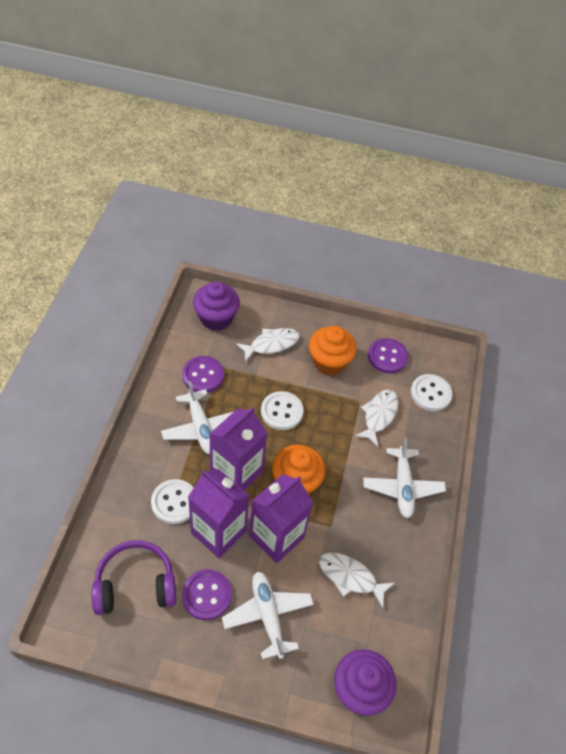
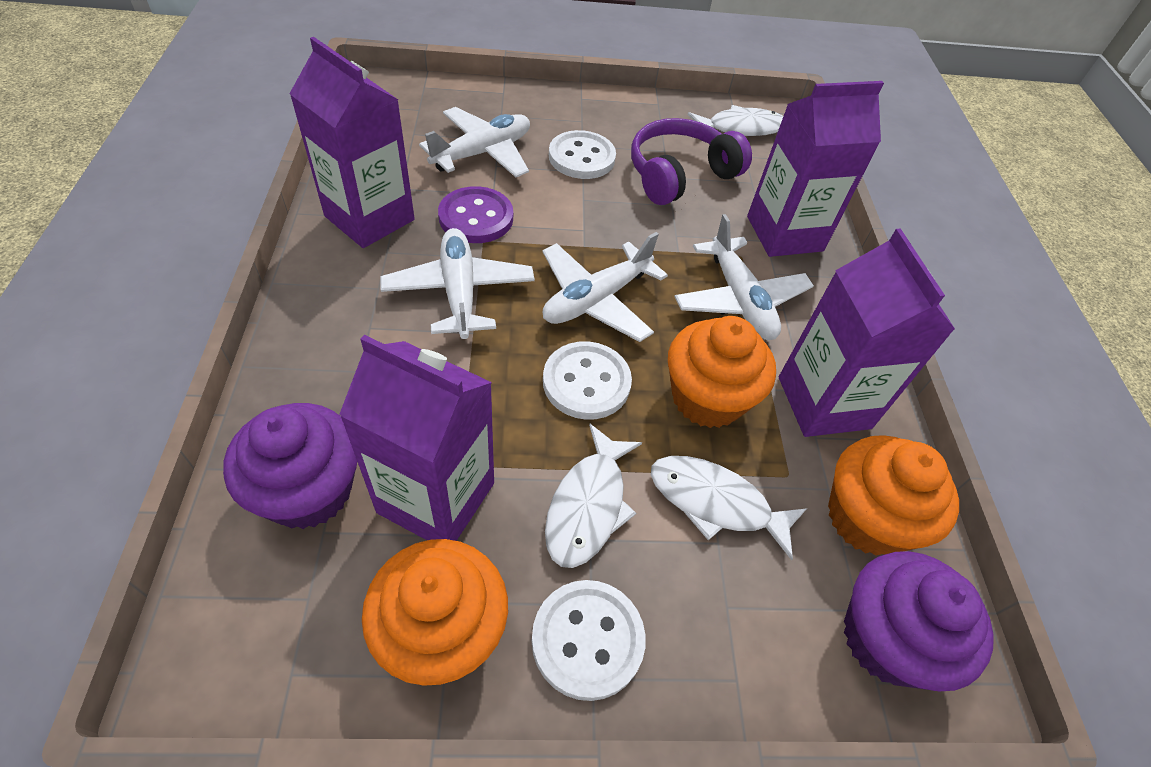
orange cupcake: 2 -> 3
purple button: 3 -> 1
purple carton: 3 -> 4
white plane: 3 -> 4

